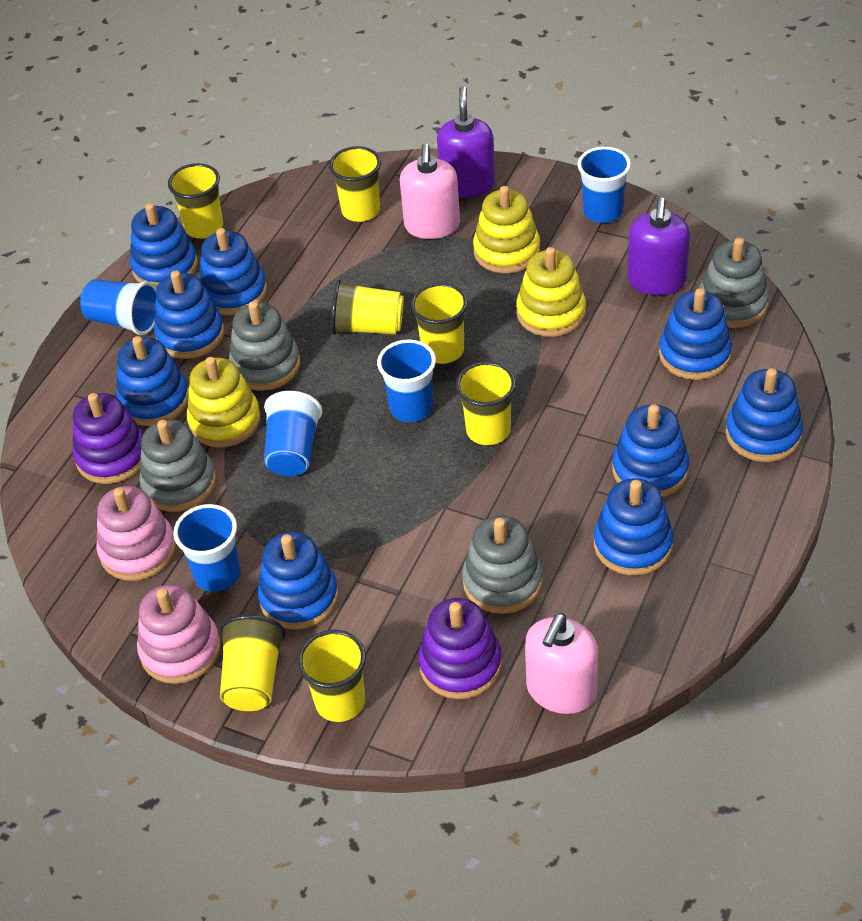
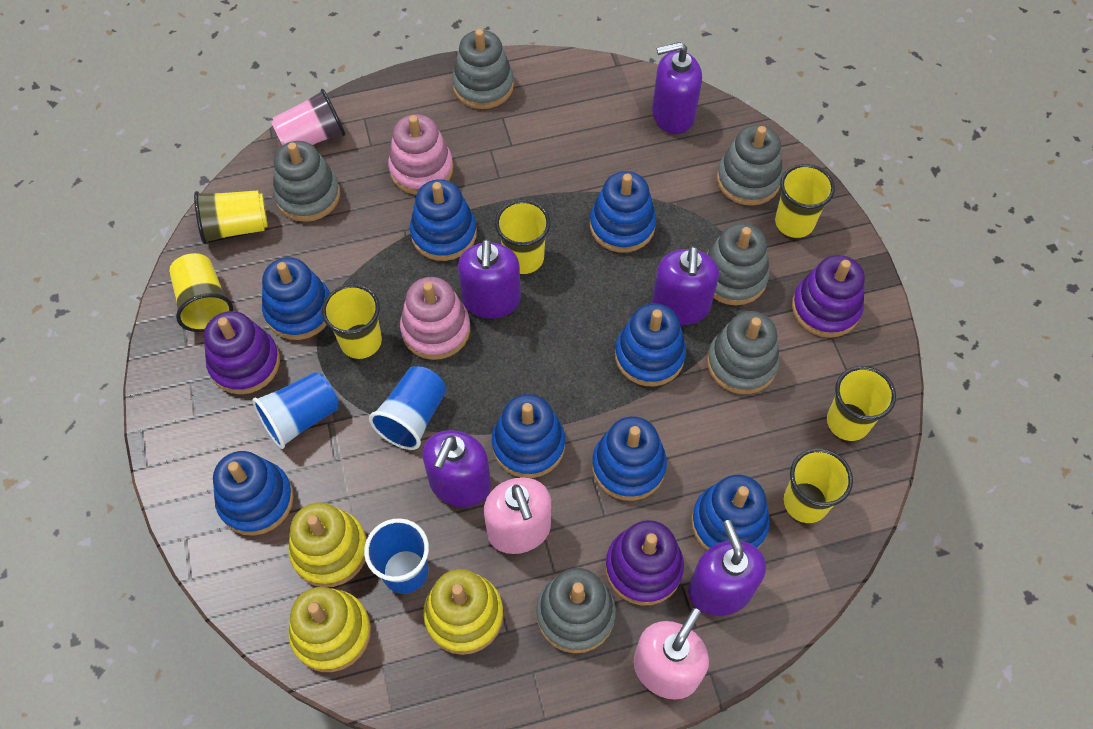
blue cup: 5 -> 3
blue stacking toy: 9 -> 8
grey stacking toy: 4 -> 6
pink cup: 0 -> 1
purple soap dispenser: 2 -> 5
purple stacking toy: 2 -> 3

